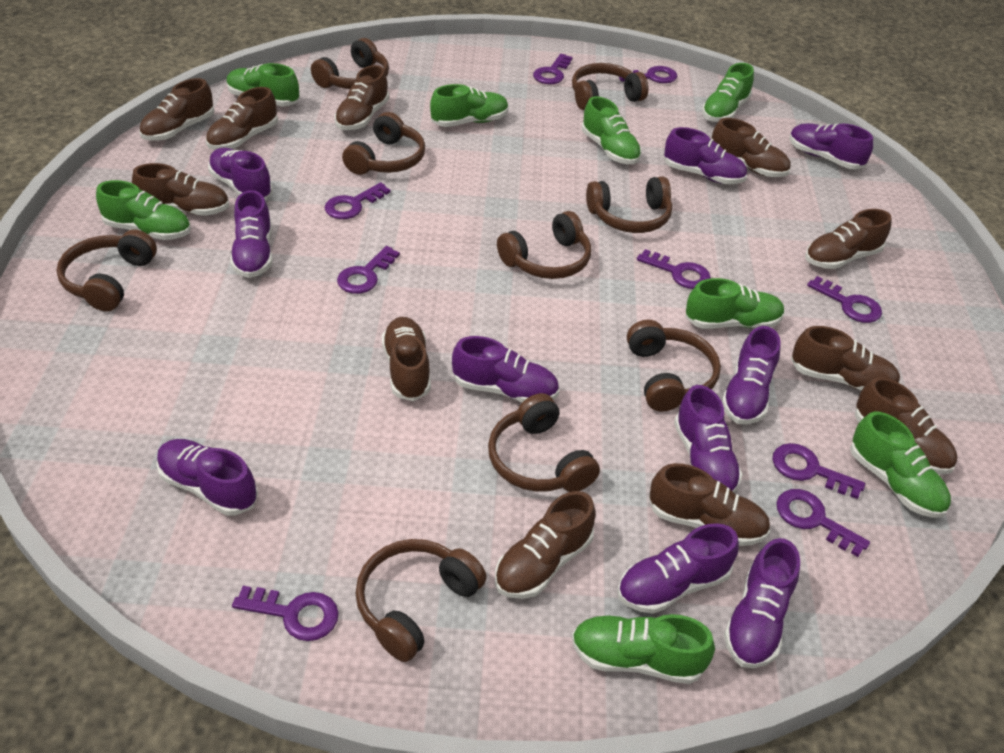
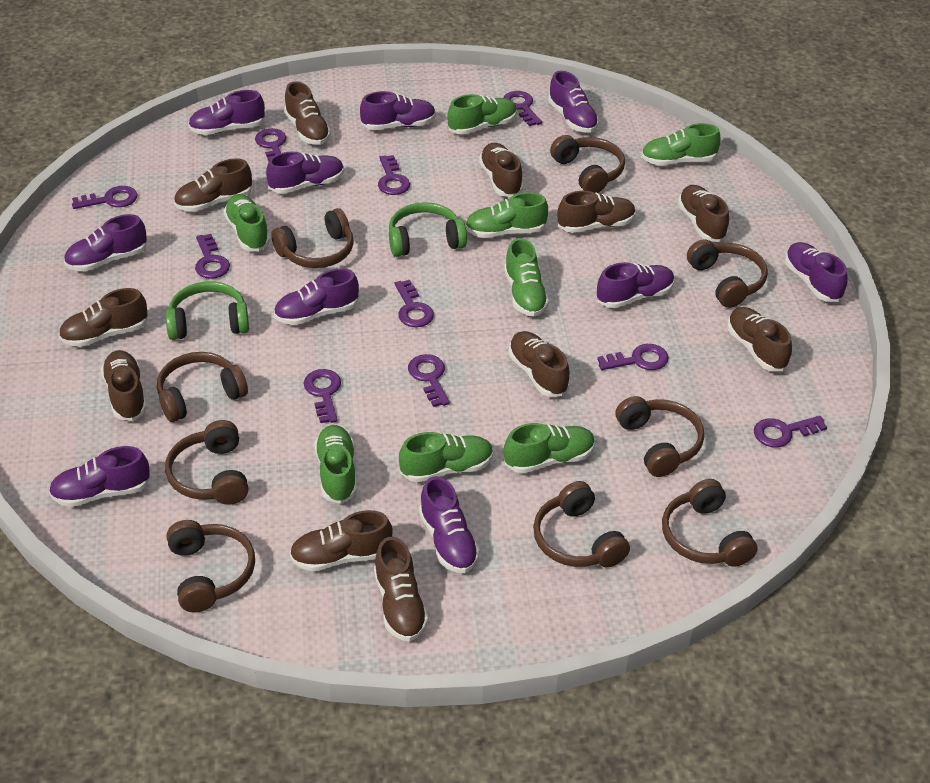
green headphones: 0 -> 2
purple key: 9 -> 10

